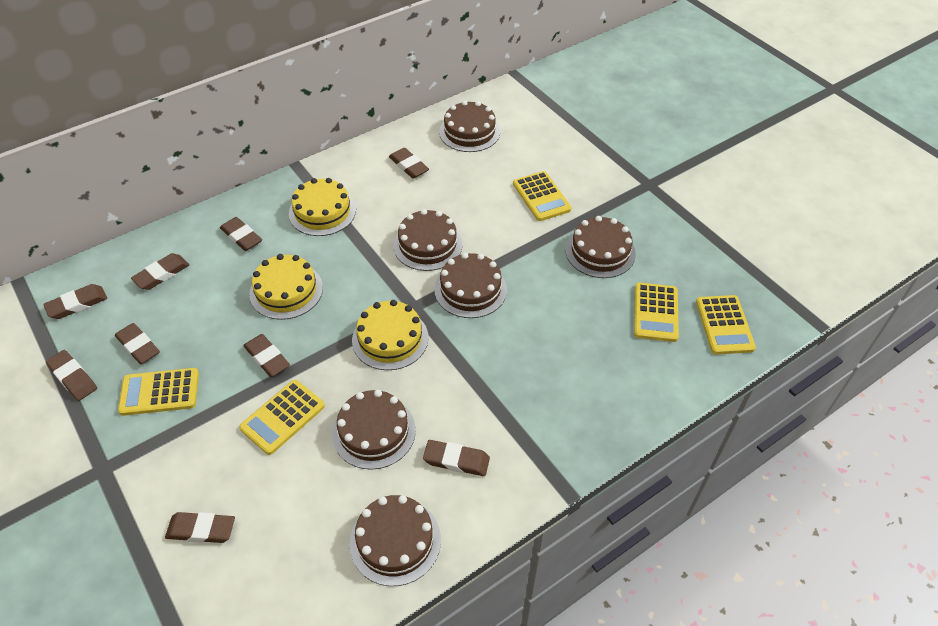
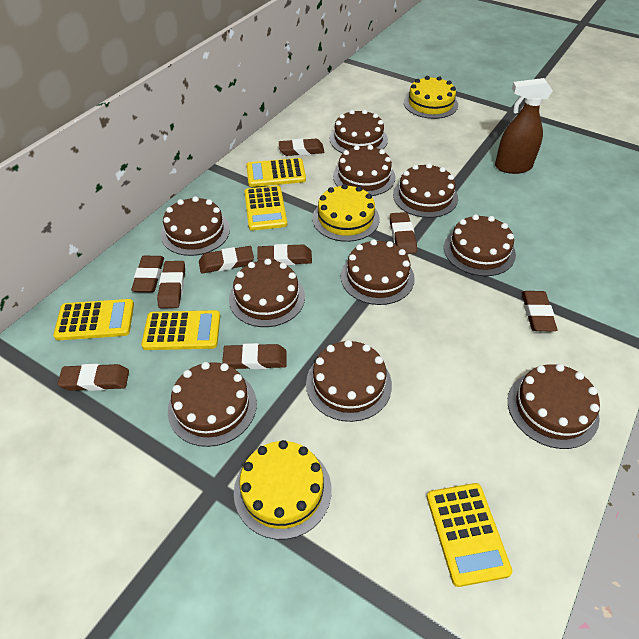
brown cake: 6 -> 10
brown spray bottle: 0 -> 1

